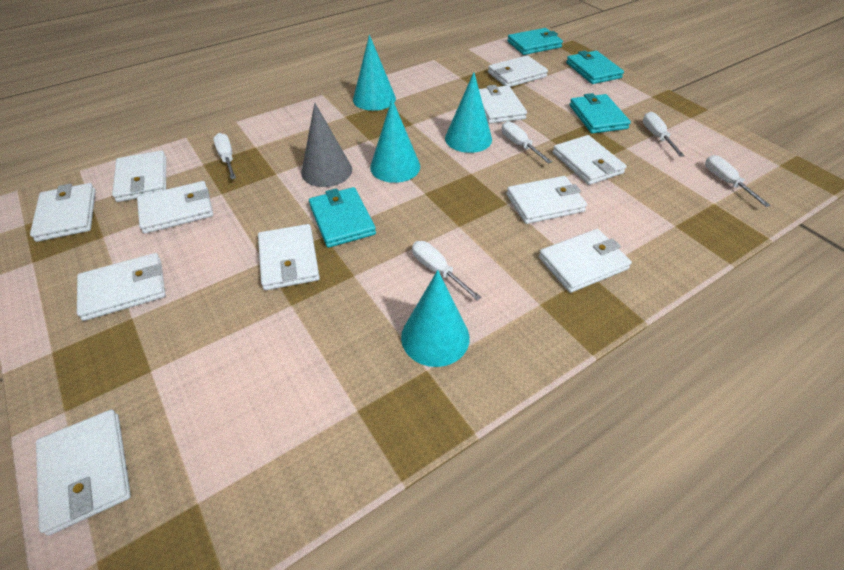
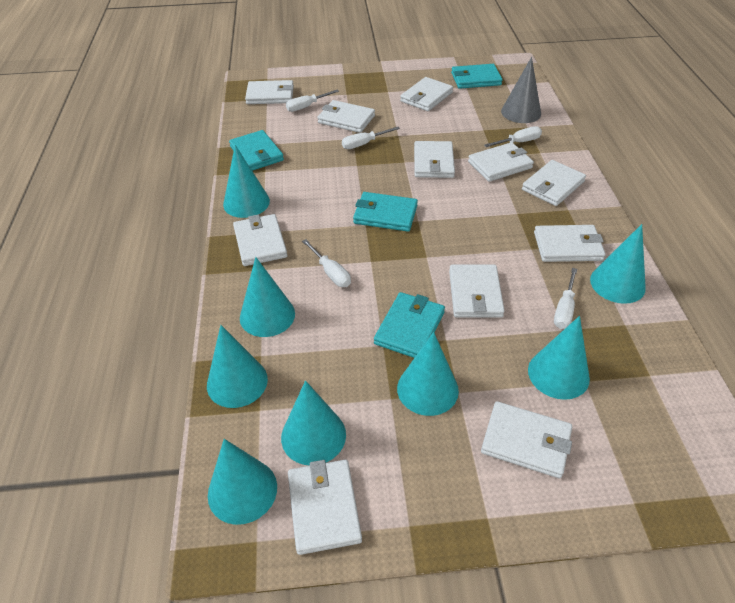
turquoise cone: 4 -> 8

